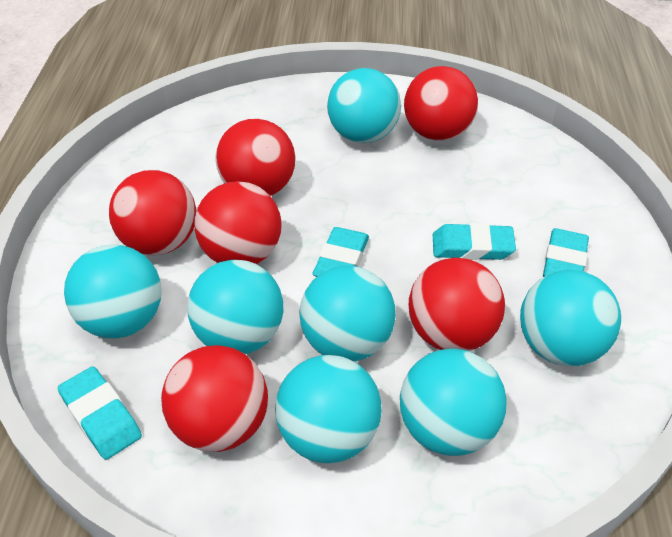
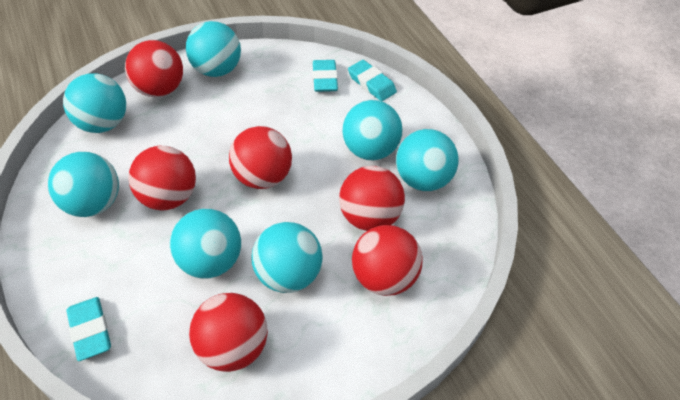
turquoise eraser: 4 -> 3

